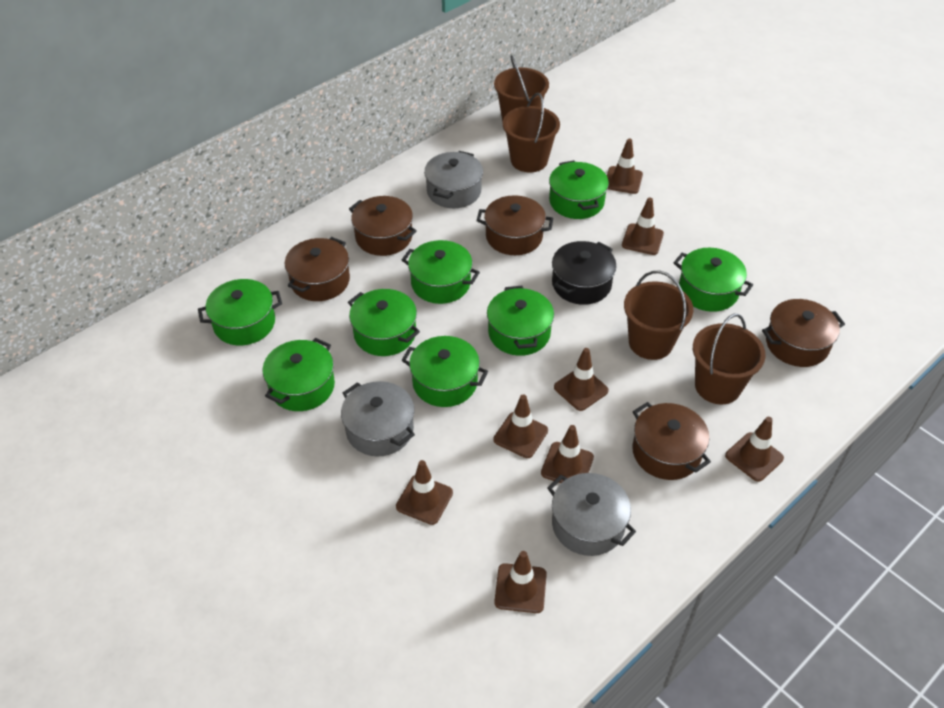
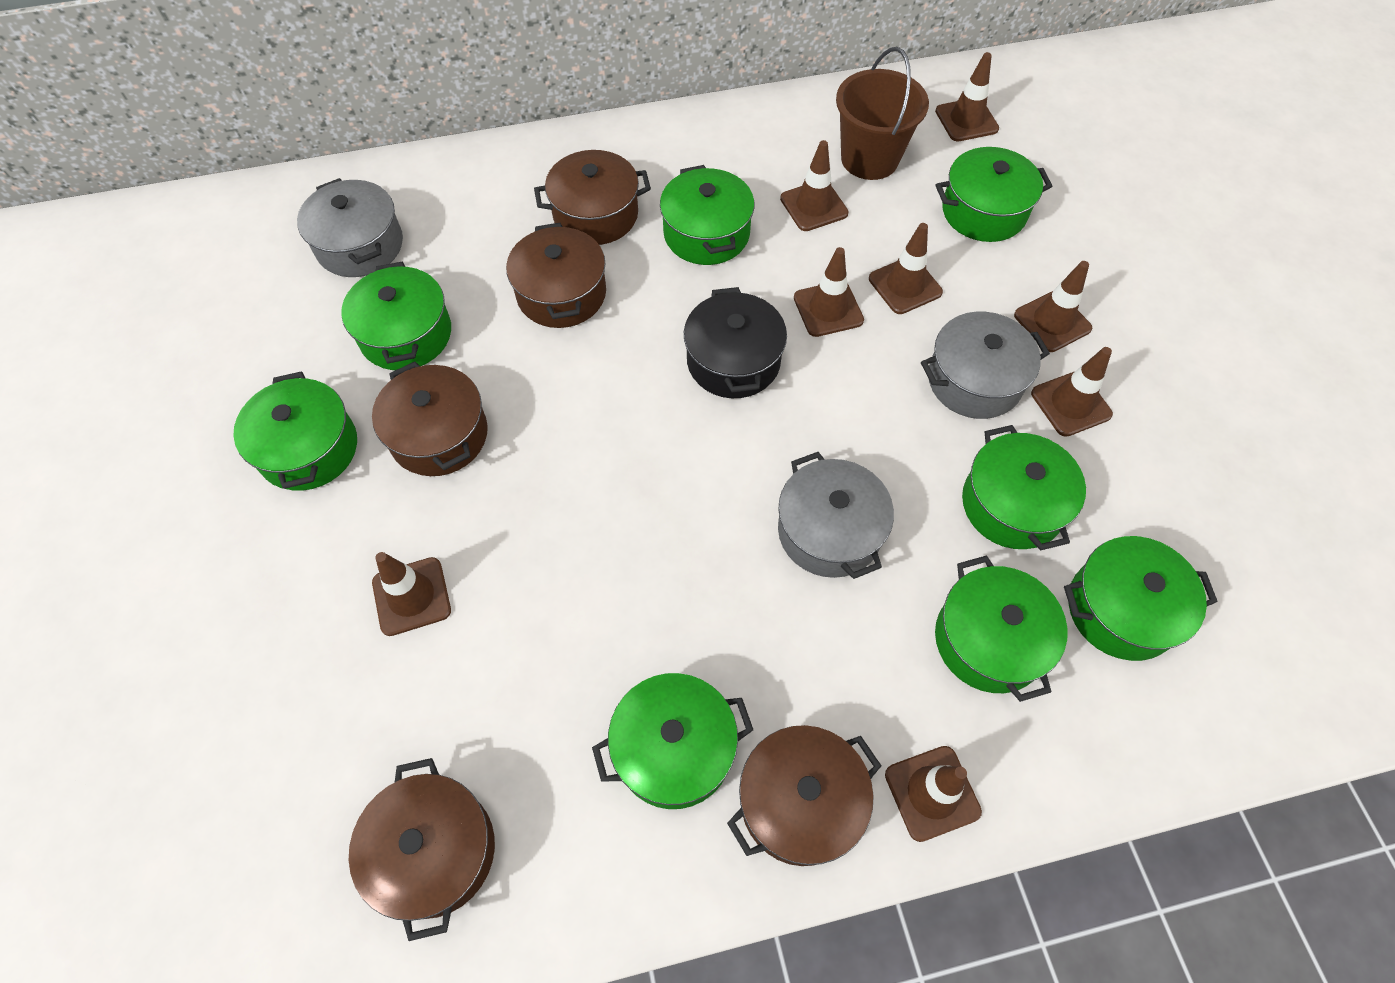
brown bucket: 4 -> 1

